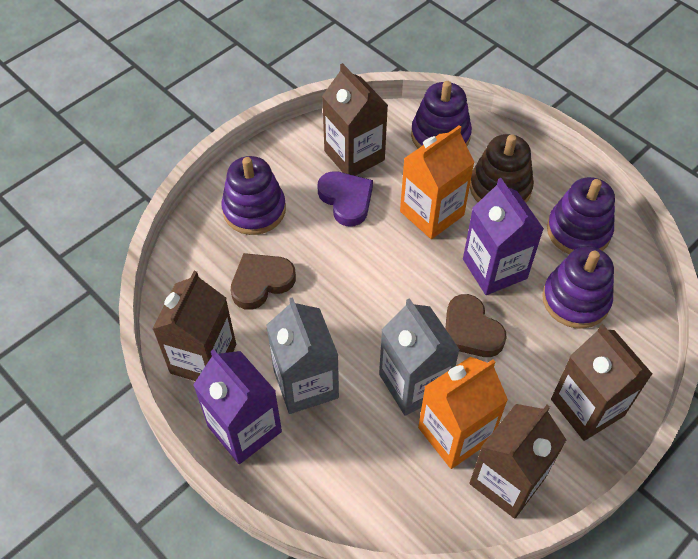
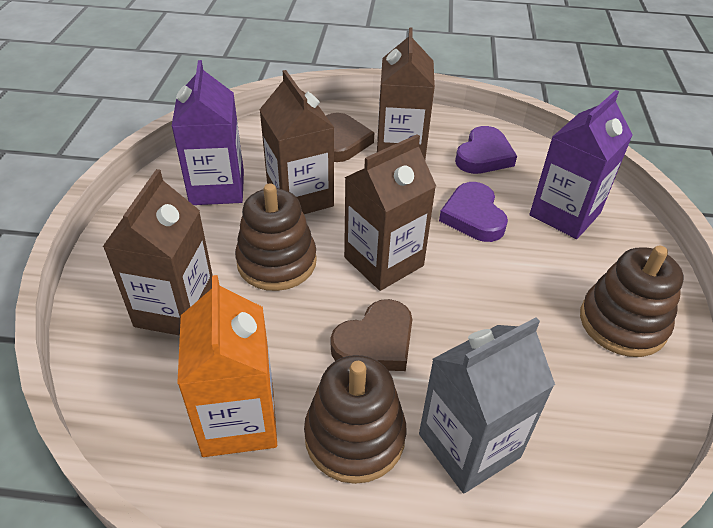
brown stacking toy: 1 -> 3
grey carton: 2 -> 1
orange carton: 2 -> 1
purple heart: 1 -> 2
purple stacking toy: 4 -> 0

